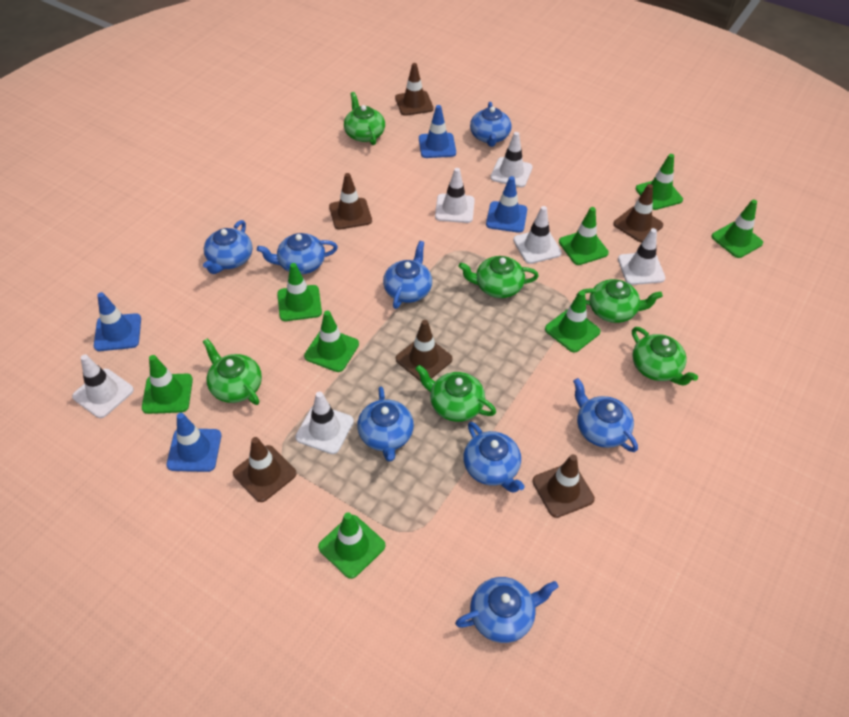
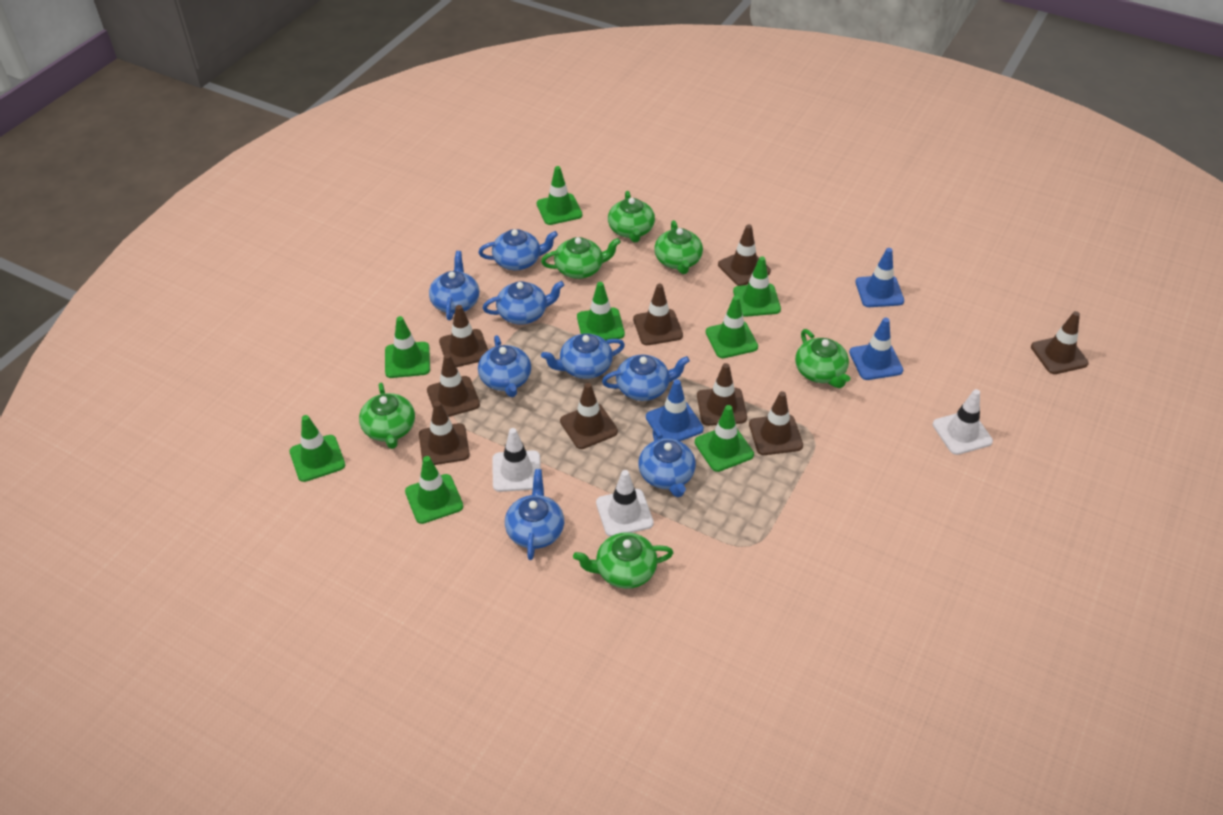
blue traffic cone: 4 -> 3
brown traffic cone: 6 -> 9
white traffic cone: 6 -> 3

